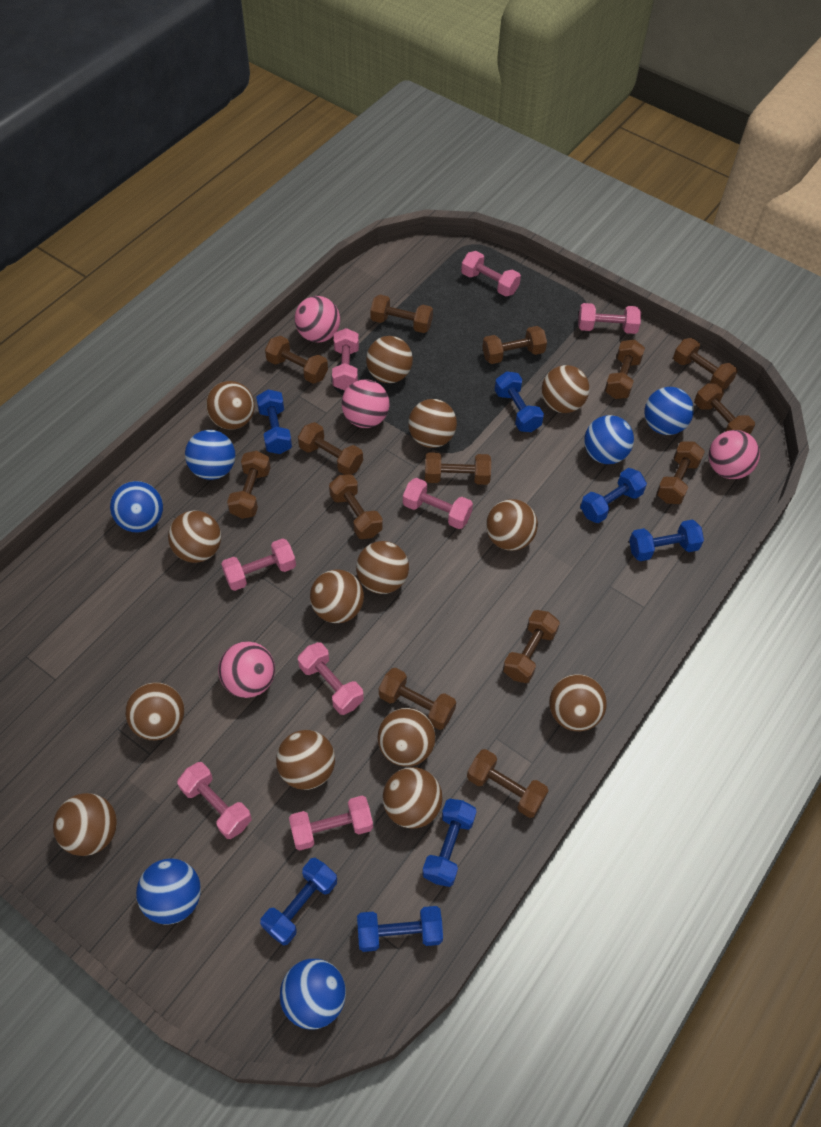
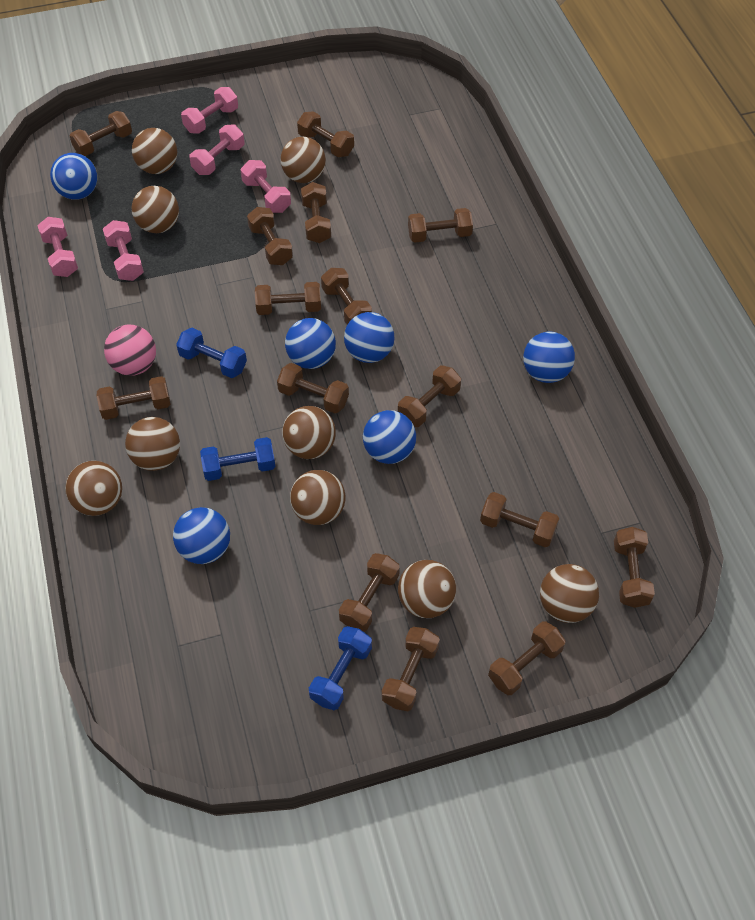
blue dumbbell: 7 -> 3
brown ball: 14 -> 9
brown dumbbell: 14 -> 15
pink ball: 4 -> 1
pink dumbbell: 8 -> 5

